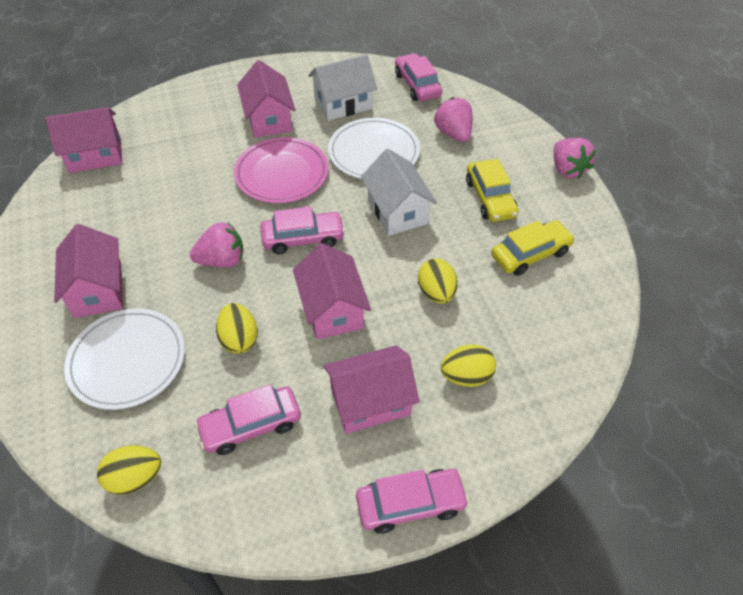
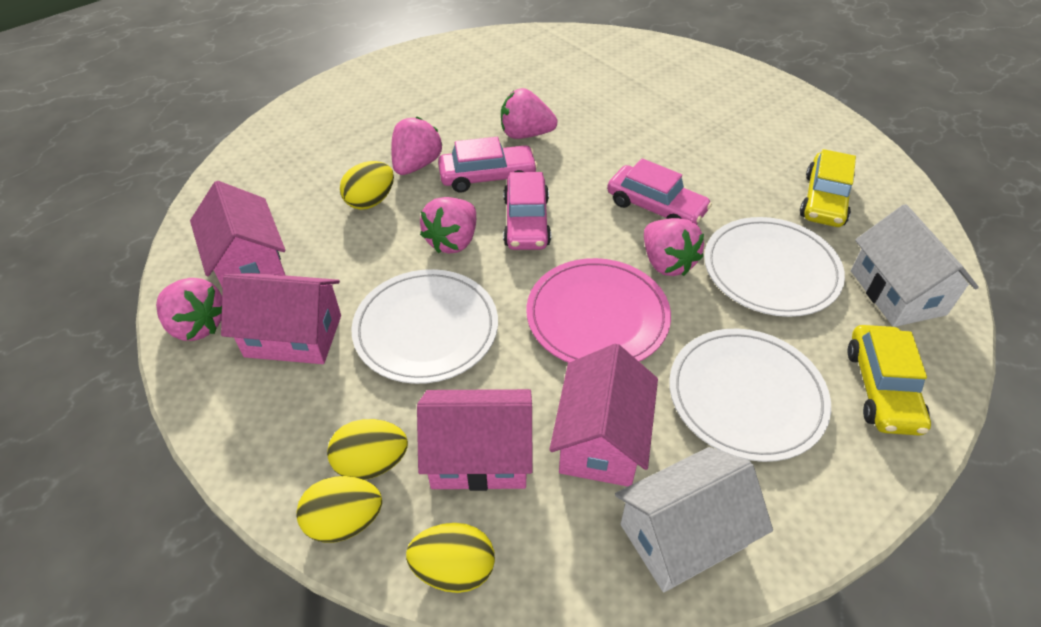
pink car: 4 -> 3
pink house: 5 -> 4
pink strawberry: 3 -> 5
white plate: 2 -> 3

